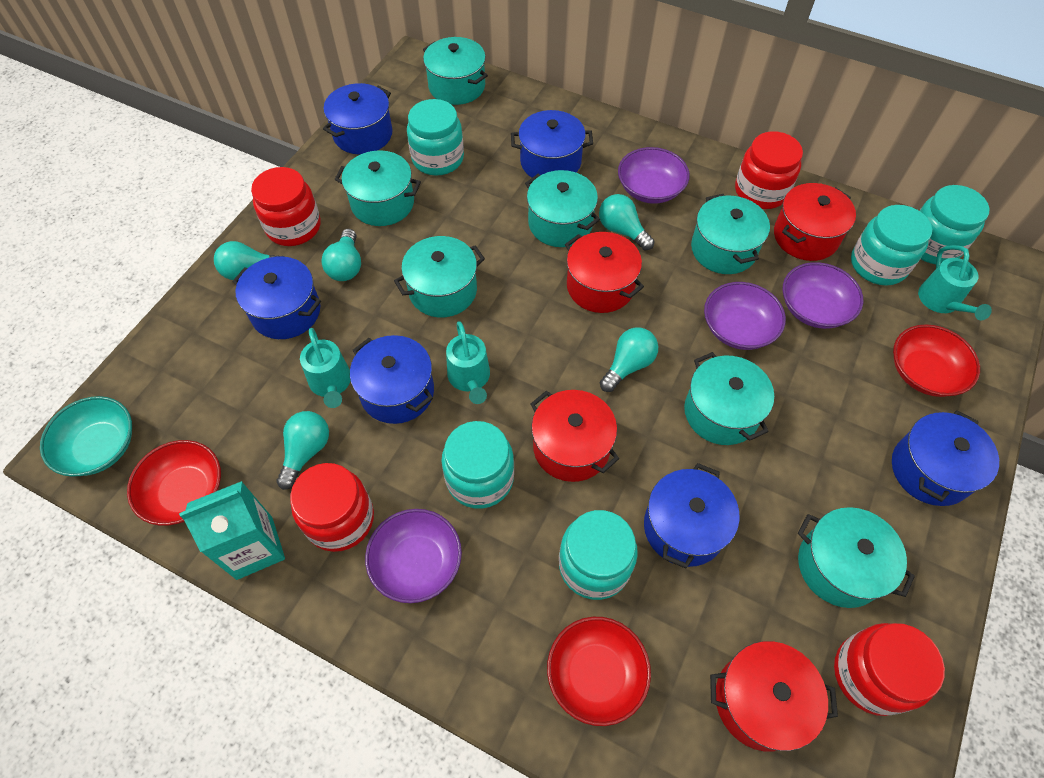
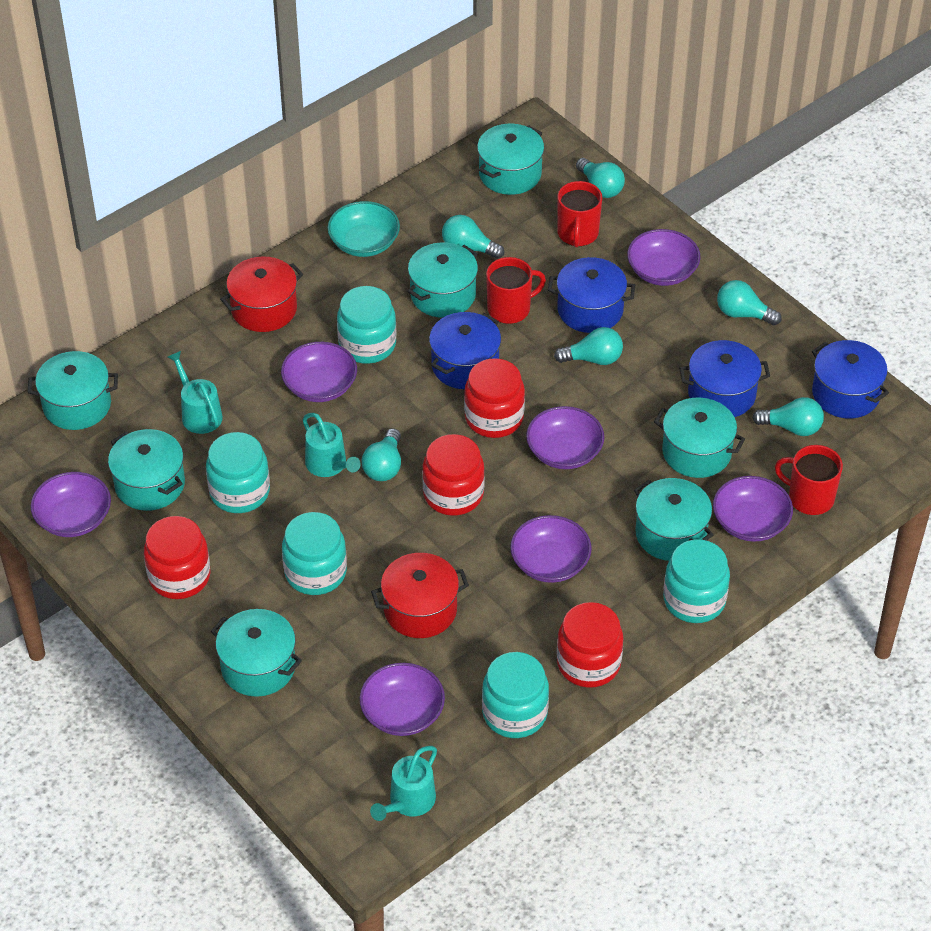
blue pot: 6 -> 4
purple bowl: 4 -> 7
red bowl: 3 -> 0
red mug: 0 -> 3
red pot: 4 -> 2
turquoise carton: 1 -> 0
turquoise light bulb: 5 -> 6

